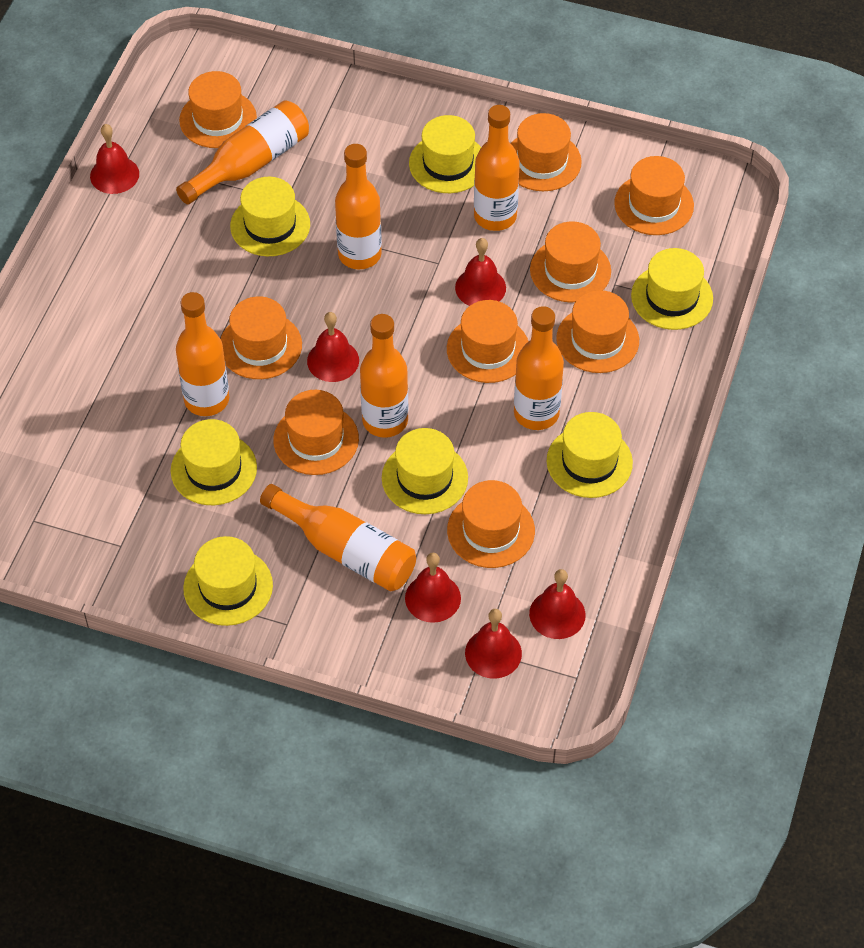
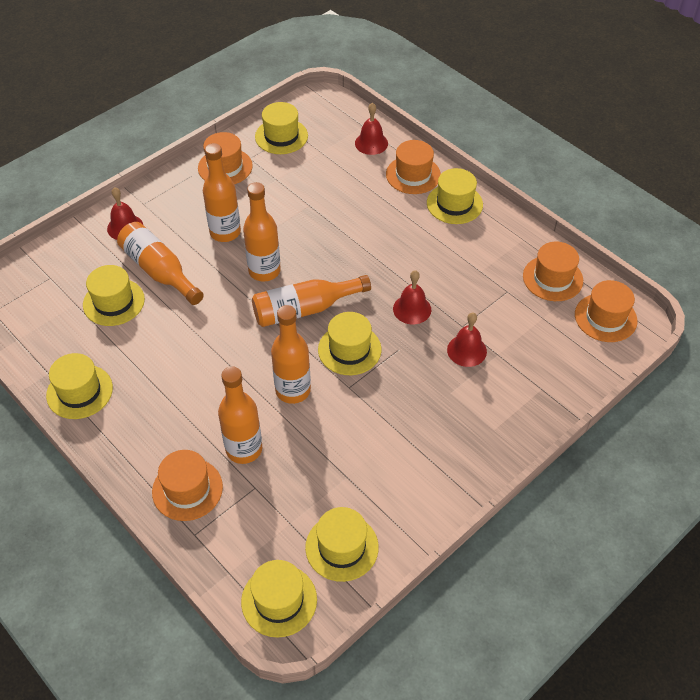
orange bottle: 7 -> 6
orange hat: 9 -> 5
red bell: 6 -> 4

